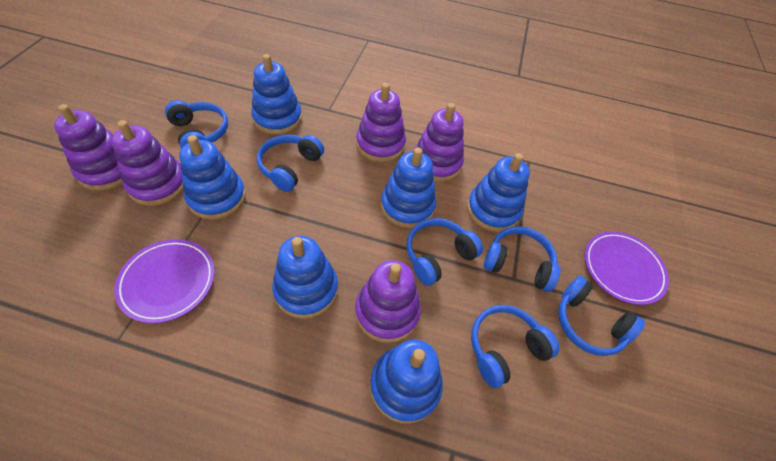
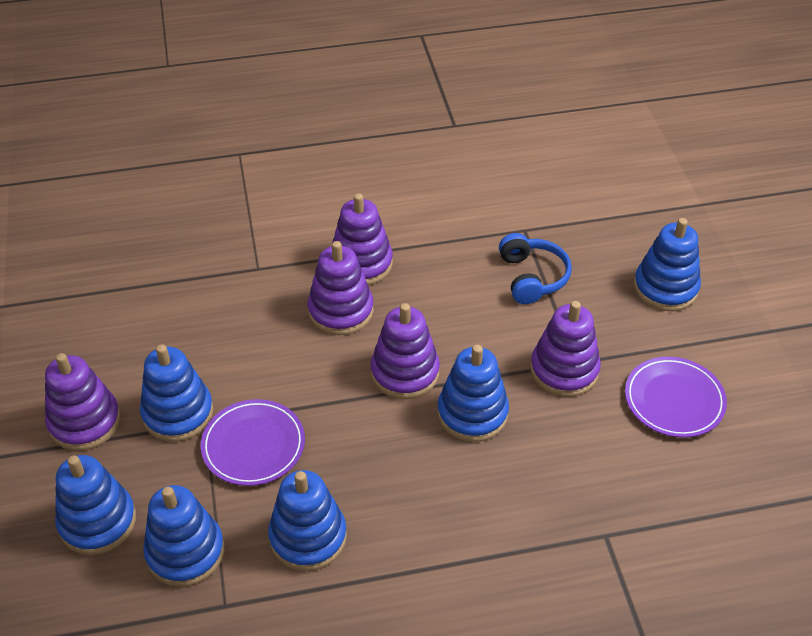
blue headphones: 6 -> 1

